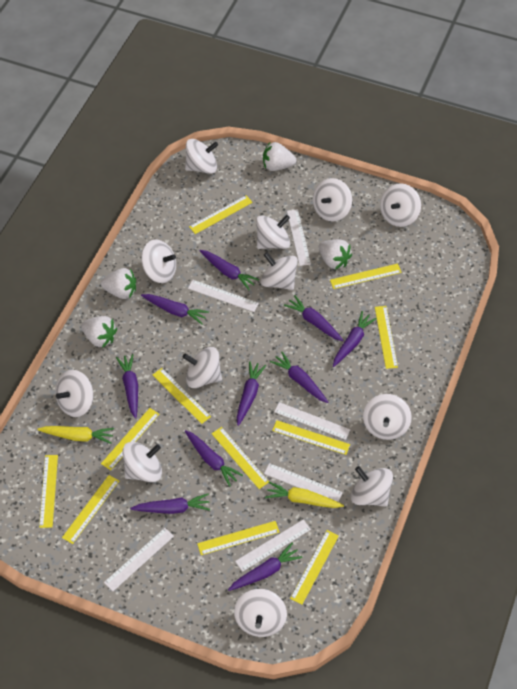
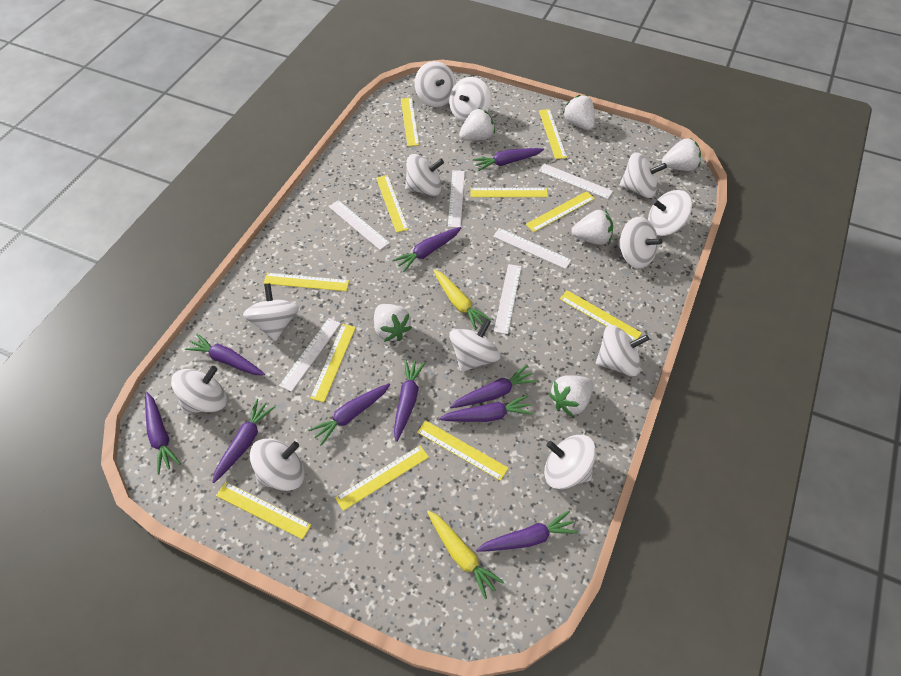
white strawberry: 4 -> 6

